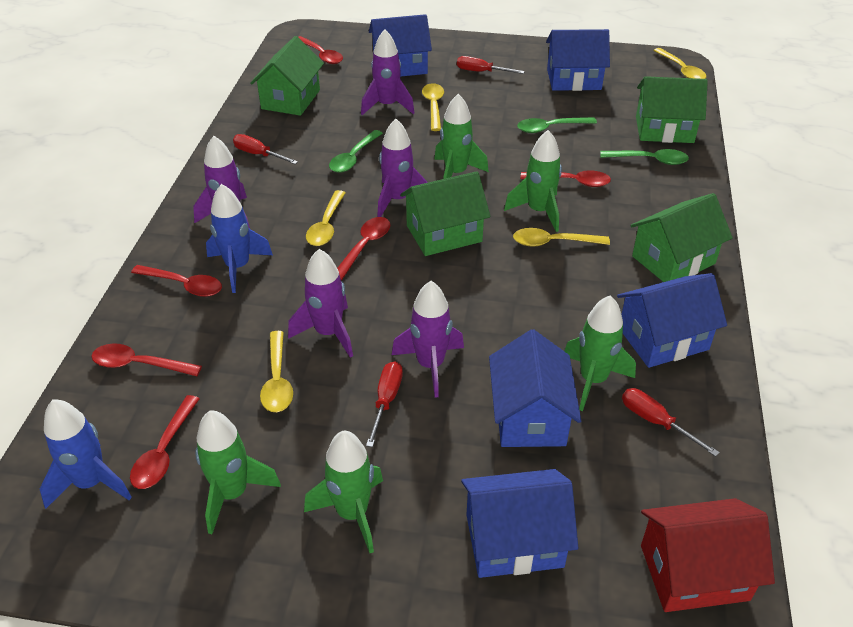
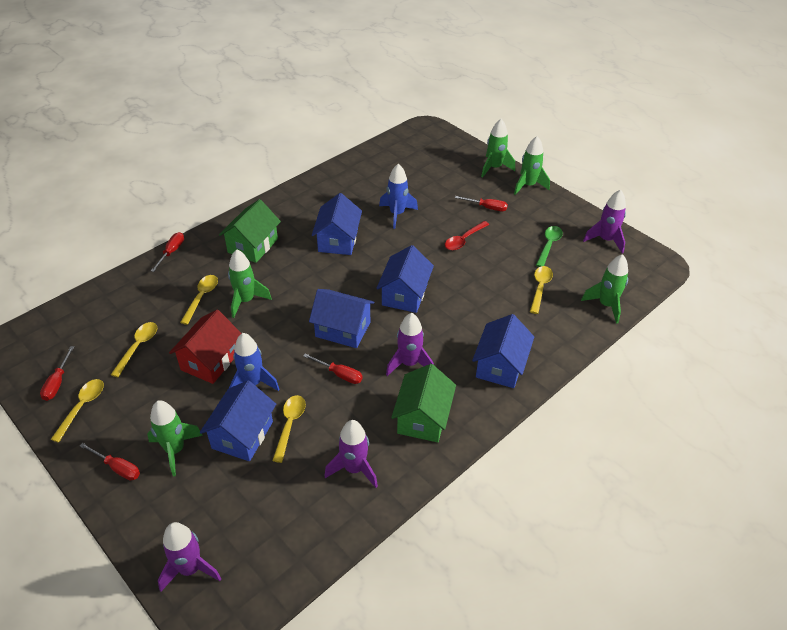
green house: 4 -> 2
green spoon: 3 -> 1
purple rocket: 5 -> 4
red screwdriver: 4 -> 5
red spoon: 6 -> 1

